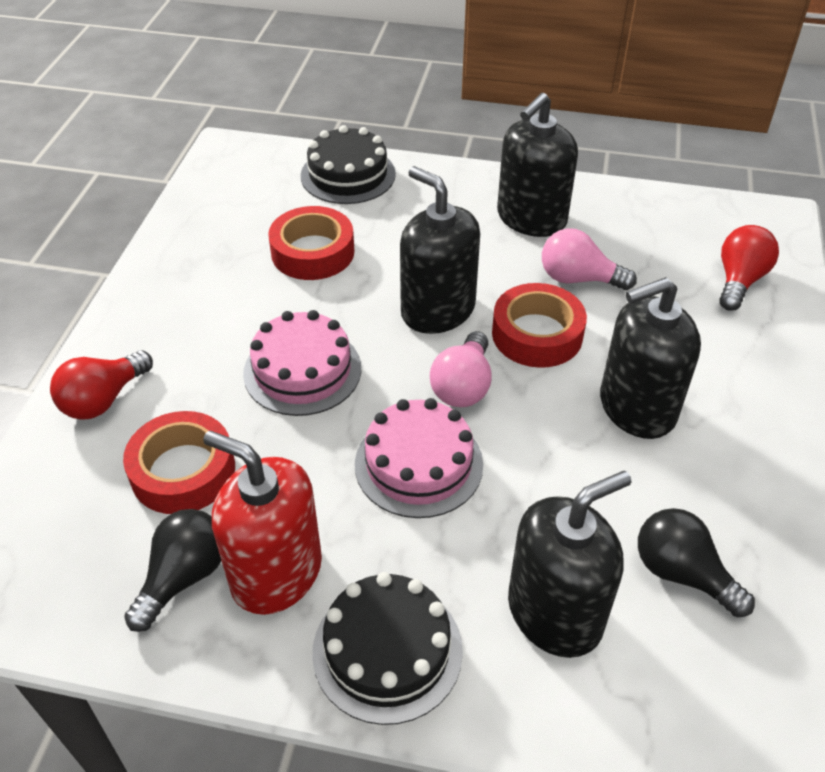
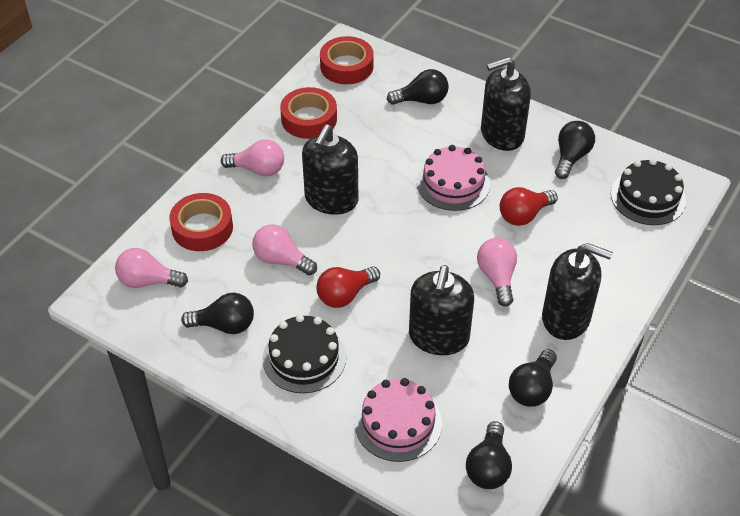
black light bulb: 2 -> 5
pink light bulb: 2 -> 4
red soap dispenser: 1 -> 0

